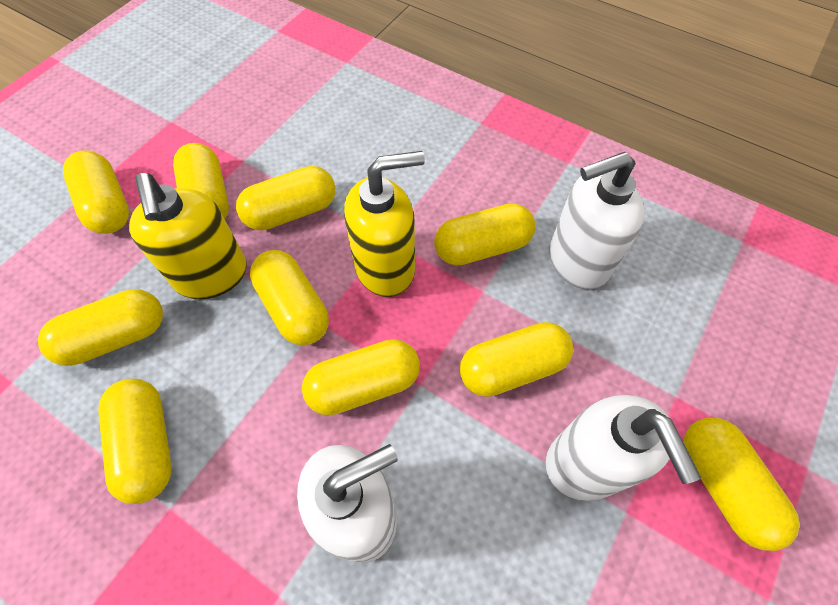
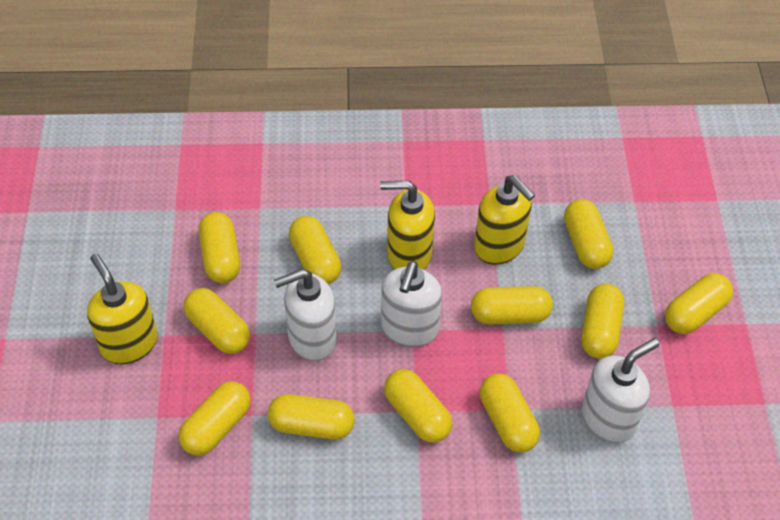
yellow capsule: 10 -> 11
yellow soap dispenser: 2 -> 3

